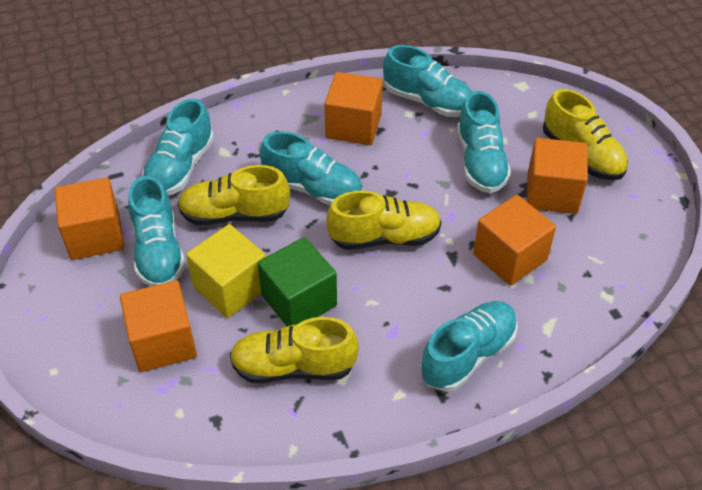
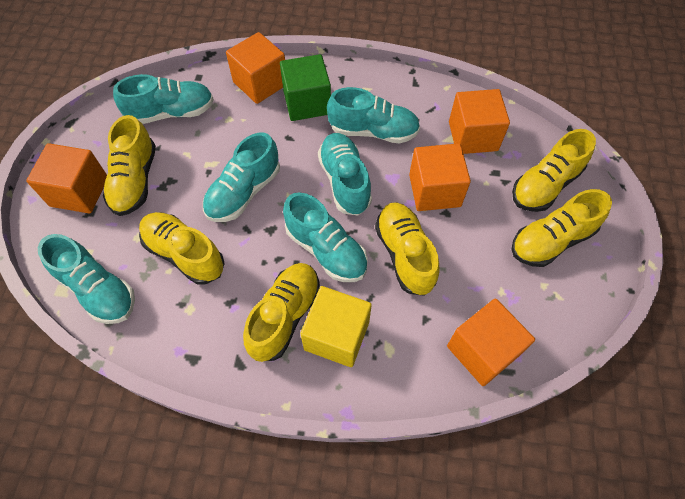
yellow shoe: 4 -> 6

